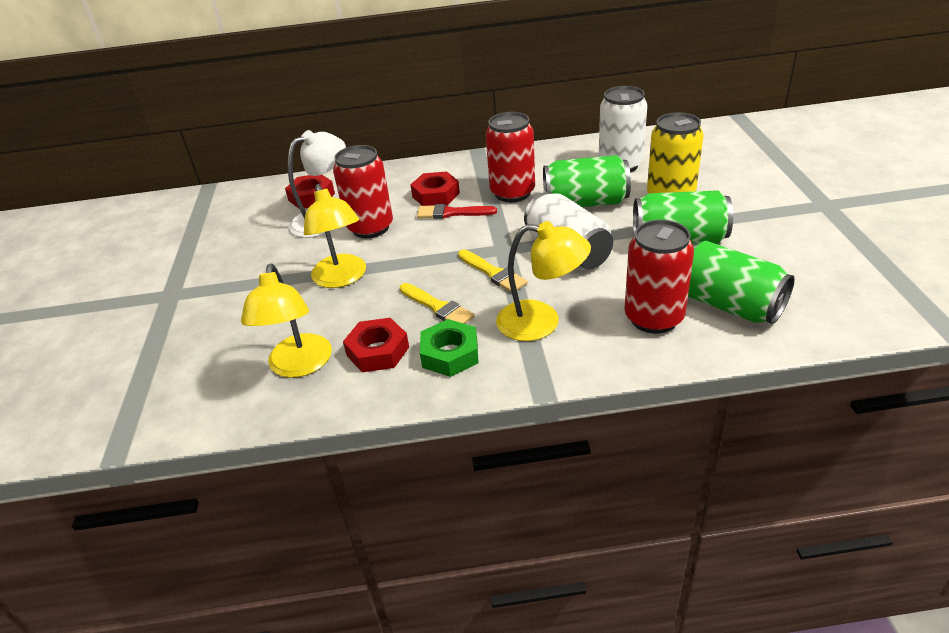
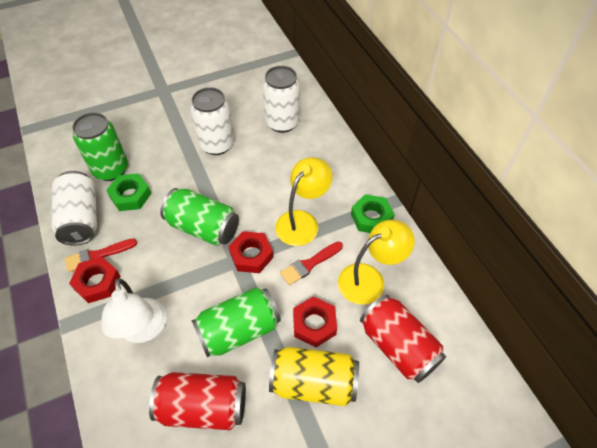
green nut: 1 -> 2
red brush: 1 -> 2
red can: 3 -> 2
white can: 2 -> 3
yellow brush: 2 -> 0
yellow lamp: 3 -> 2

